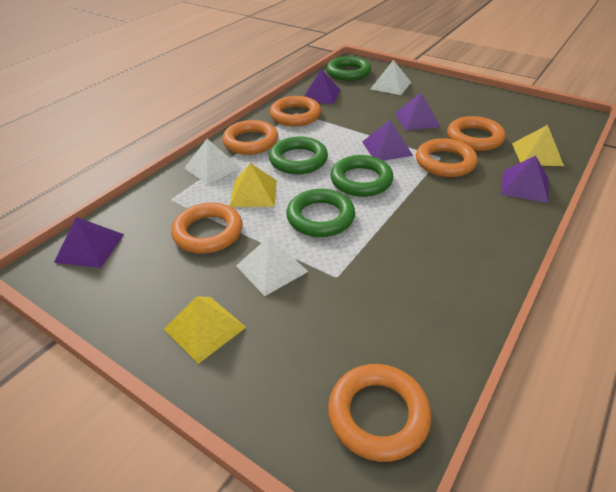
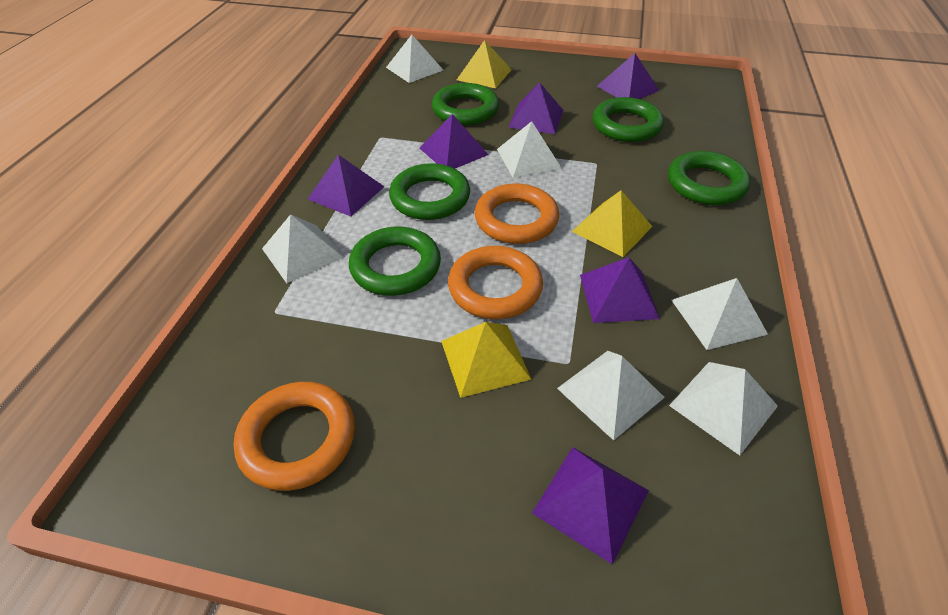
green ring: 4 -> 5
orange ring: 6 -> 3
purple pyramid: 5 -> 6
white pyramid: 3 -> 6

